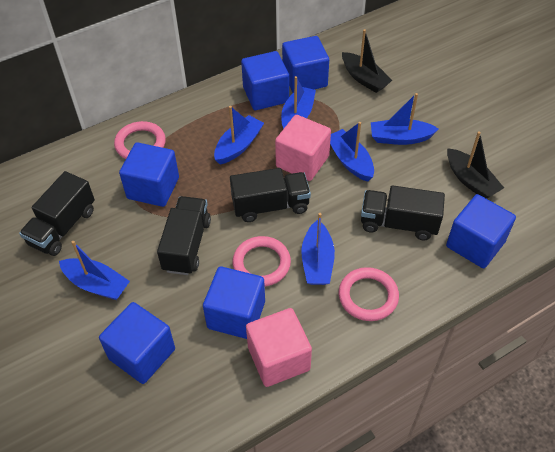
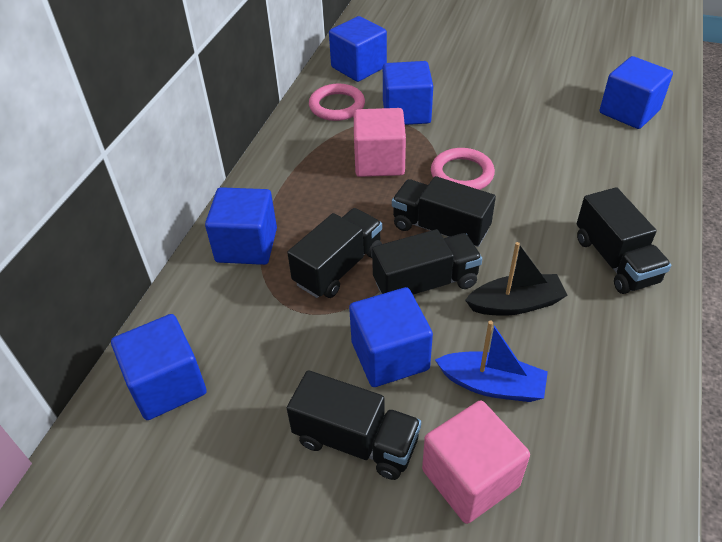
black boat: 2 -> 1
black truck: 4 -> 5
blue boat: 6 -> 1
pink ring: 3 -> 2

